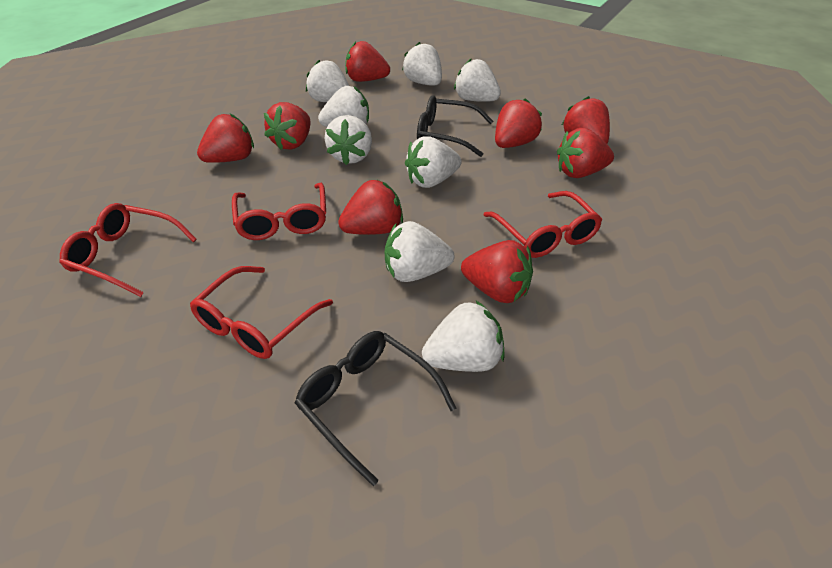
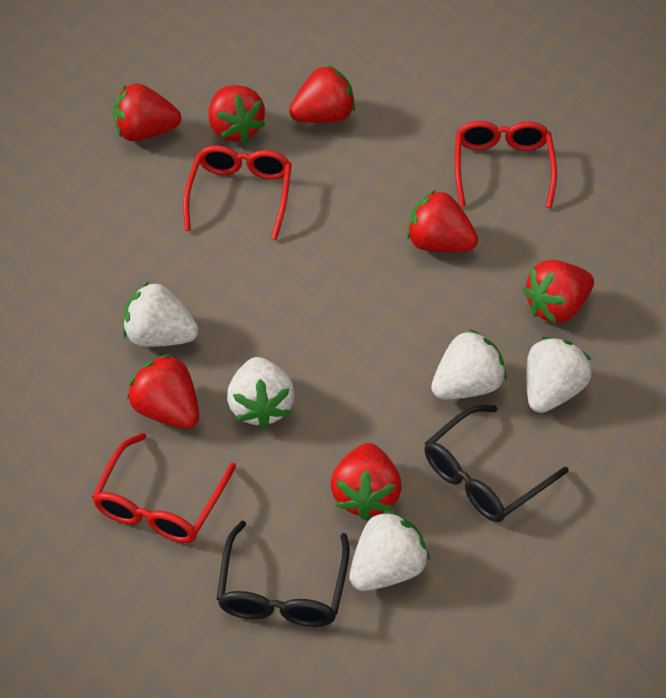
red glasses: 4 -> 3
red strawberry: 8 -> 7
white strawberry: 8 -> 5

